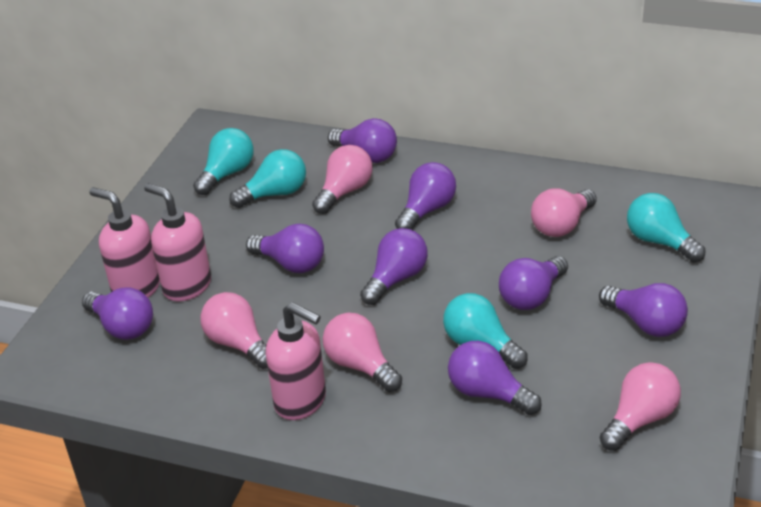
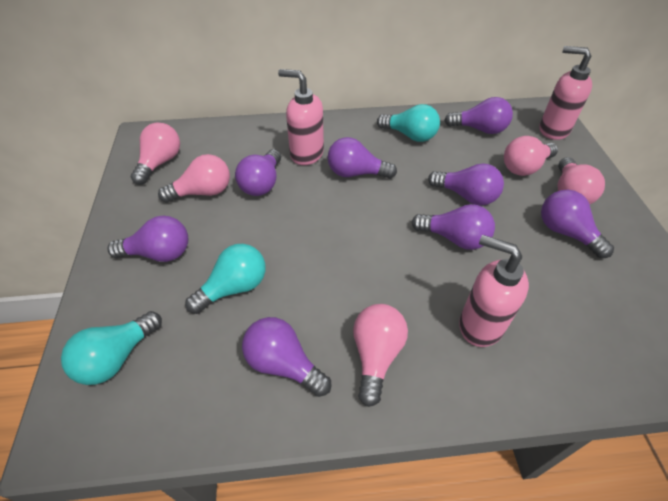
turquoise light bulb: 4 -> 3

